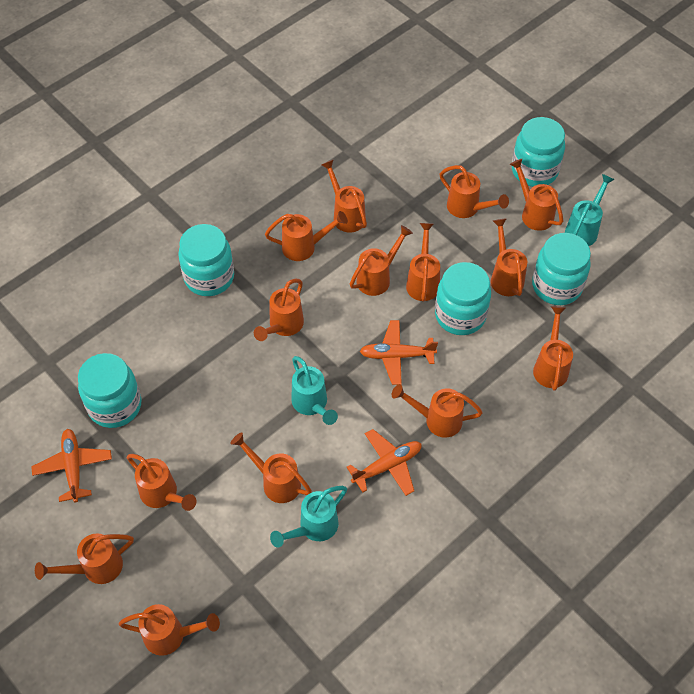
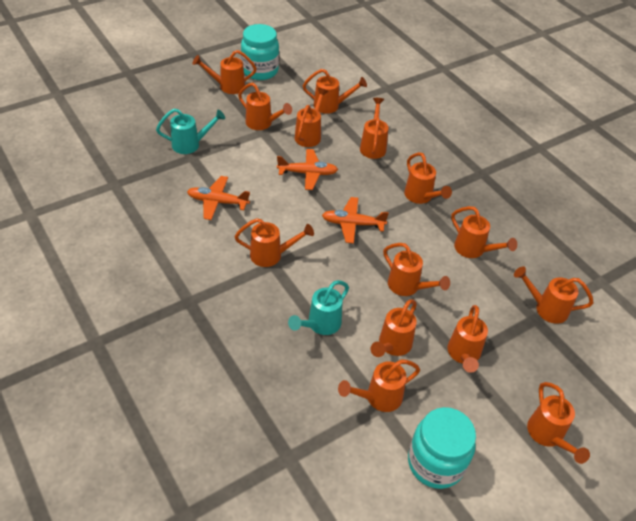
turquoise jar: 5 -> 2
turquoise watering can: 3 -> 2

